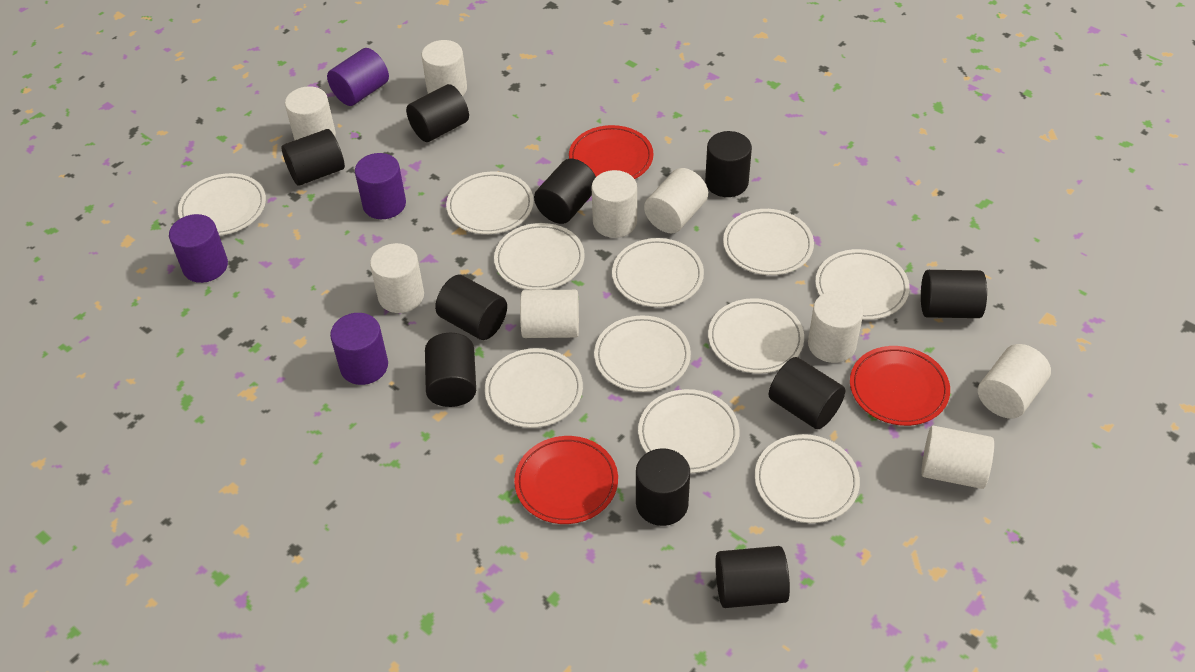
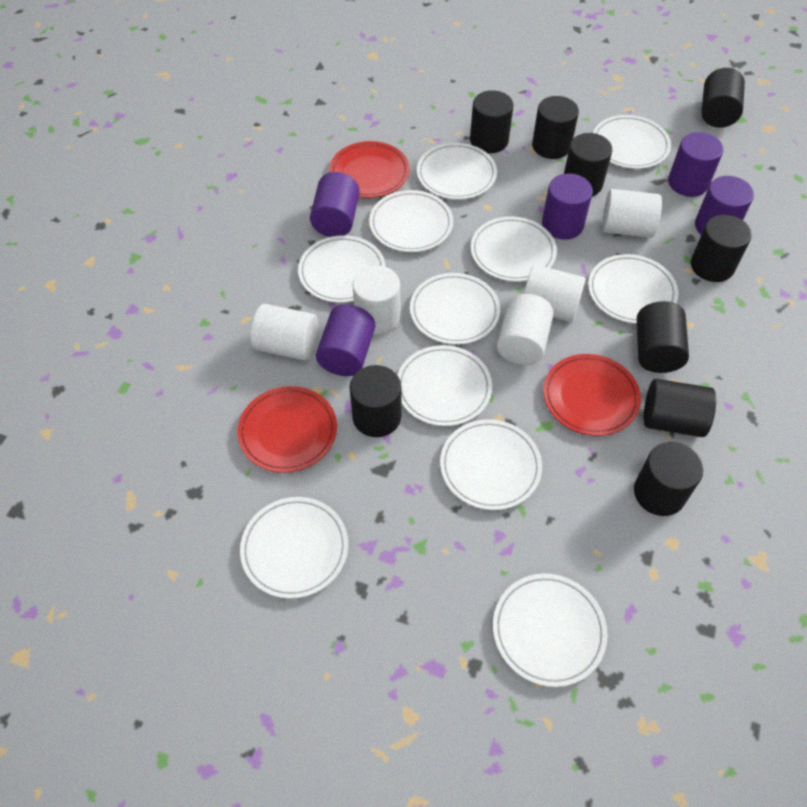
black cylinder: 10 -> 9
purple cylinder: 4 -> 5
white cylinder: 9 -> 5

